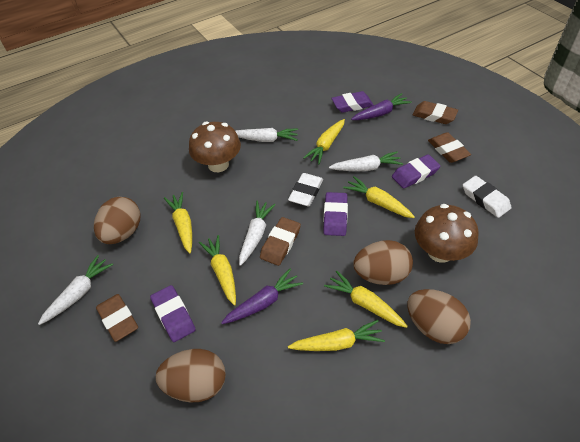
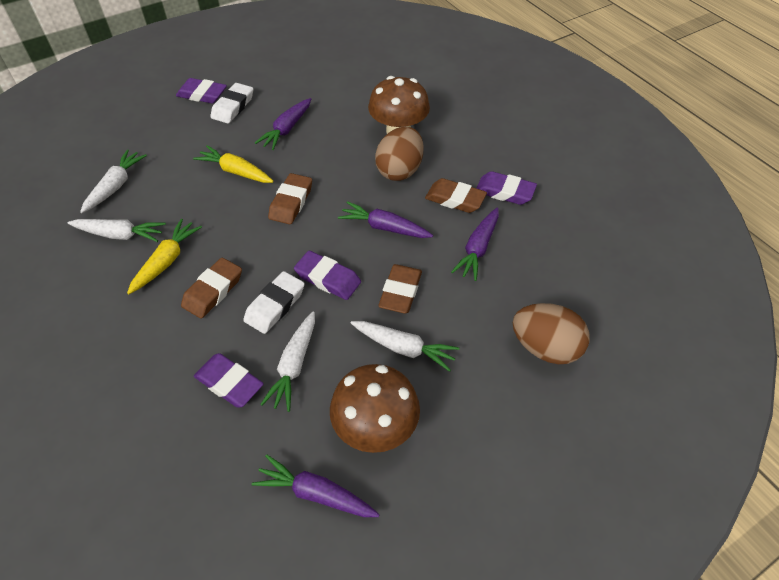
brown egg: 4 -> 2
purple carrot: 2 -> 4
yellow carrot: 6 -> 2

